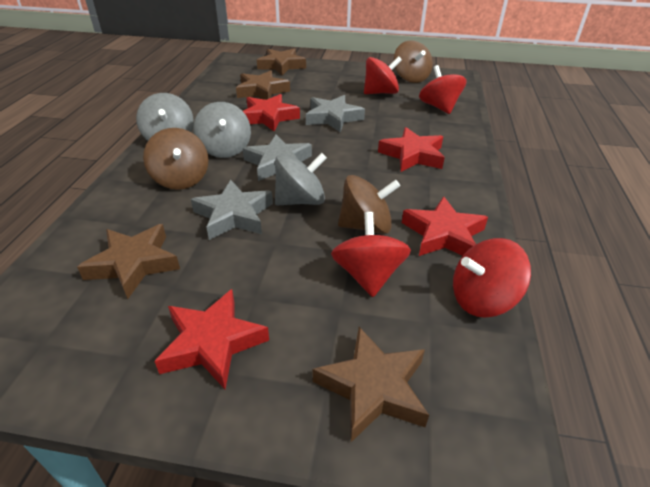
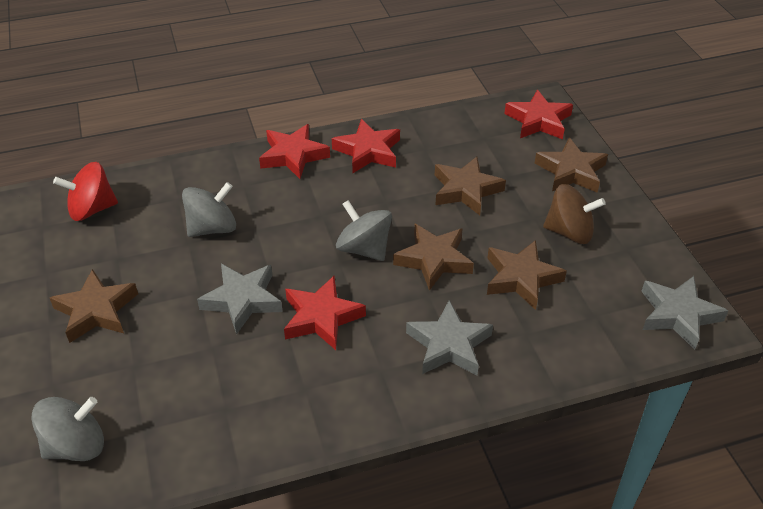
brown spinning top: 3 -> 1
brown star: 4 -> 5
red spinning top: 4 -> 1

